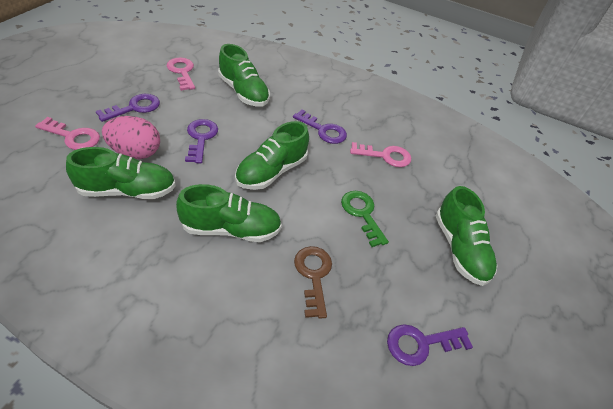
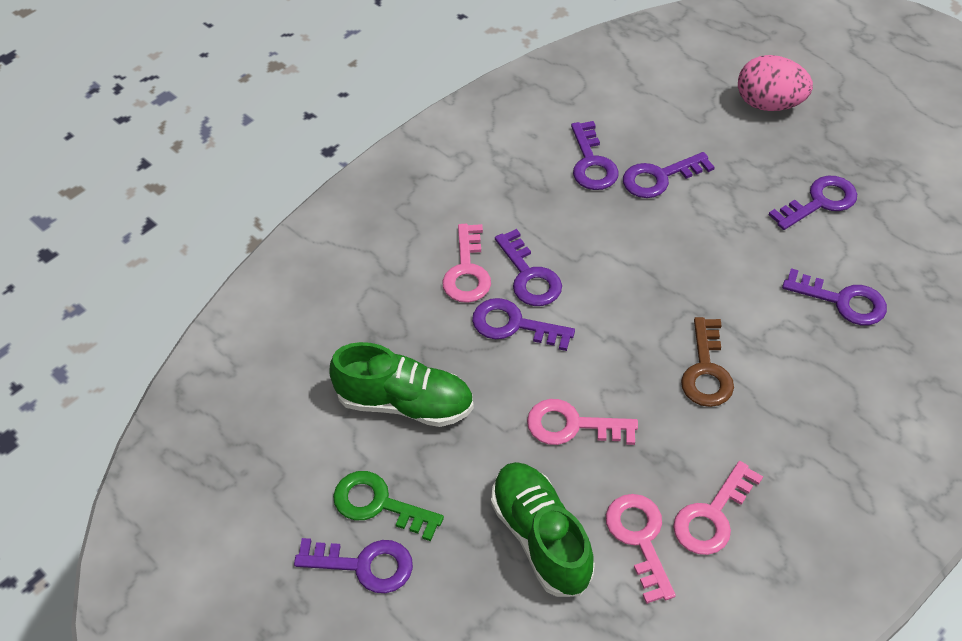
green shoe: 5 -> 2
pink key: 3 -> 4
purple key: 4 -> 7

